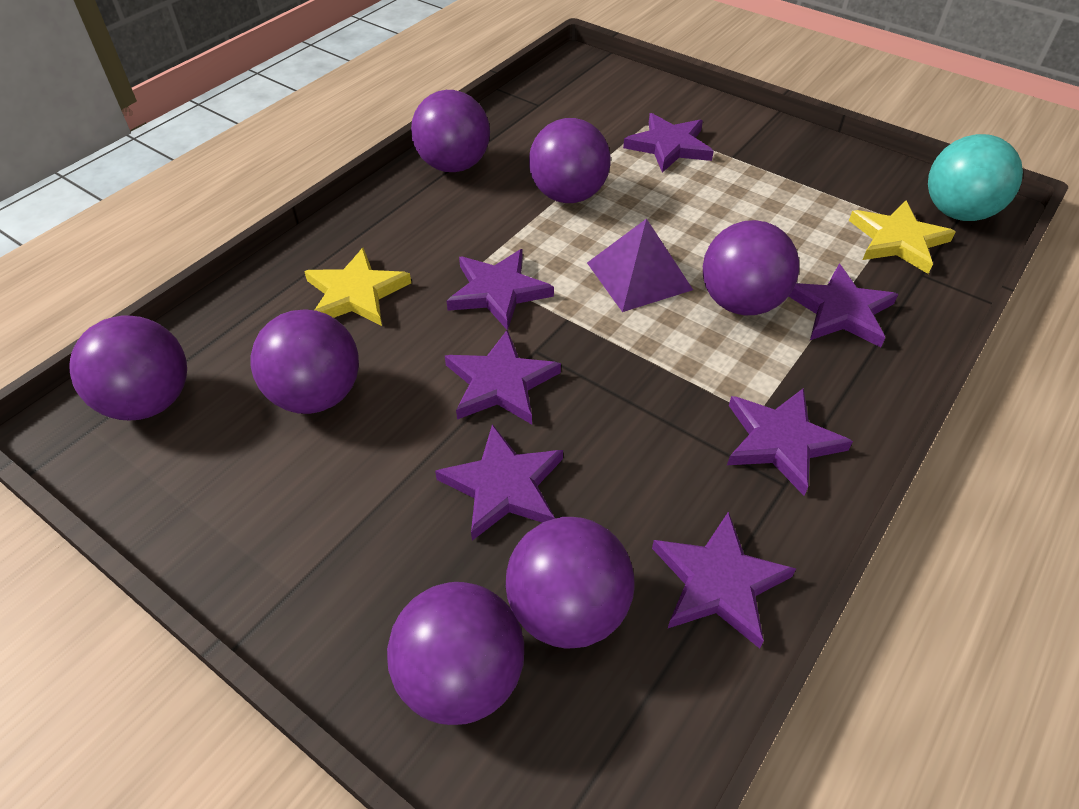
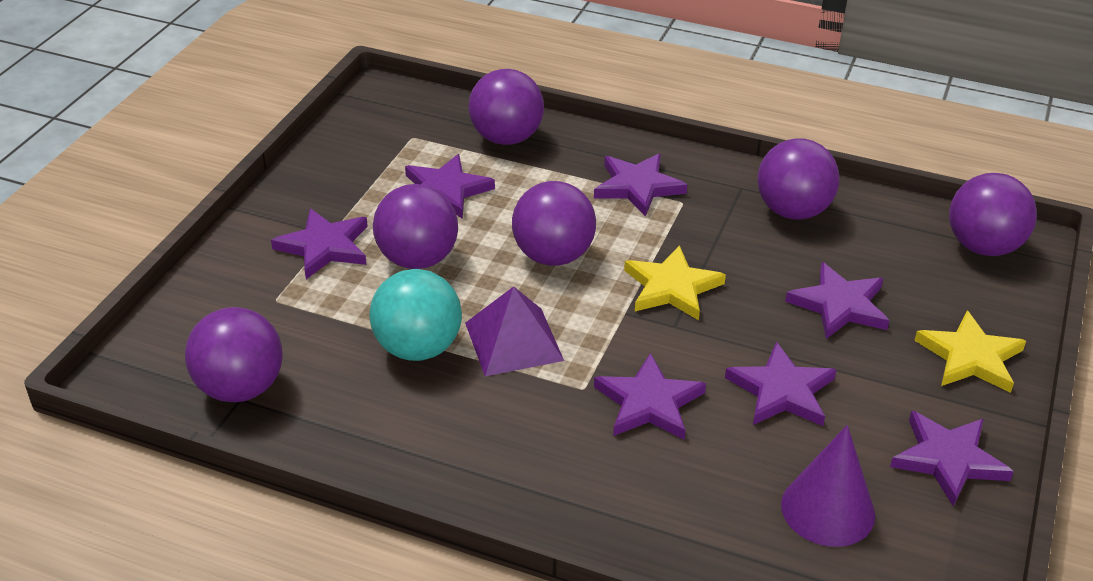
purple ball: 7 -> 6
purple cone: 0 -> 1

